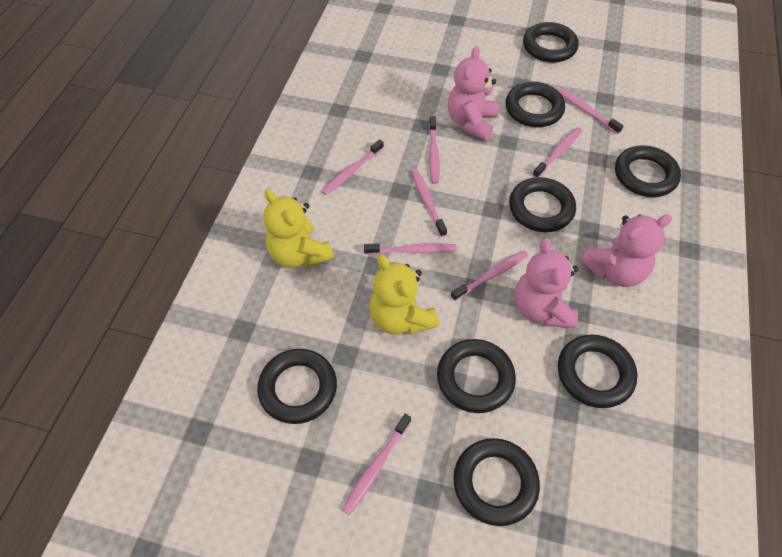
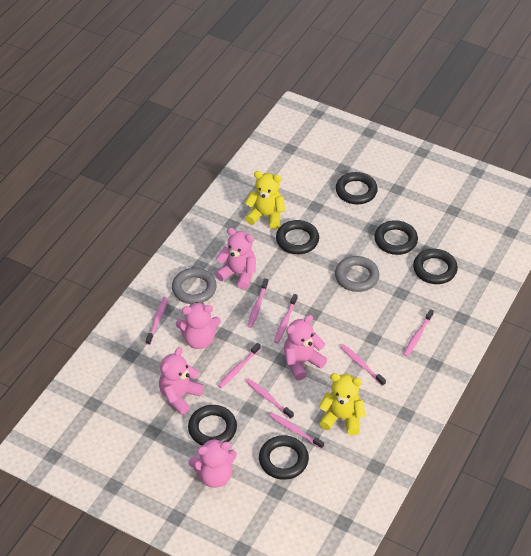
black ring: 8 -> 6
grey ring: 0 -> 2
pink teddy bear: 3 -> 5

